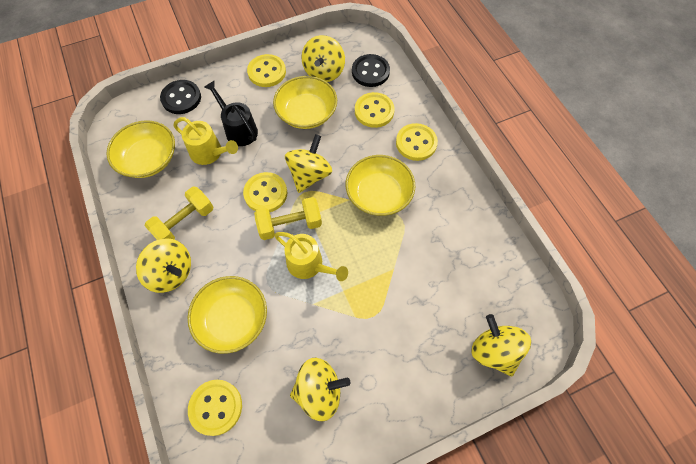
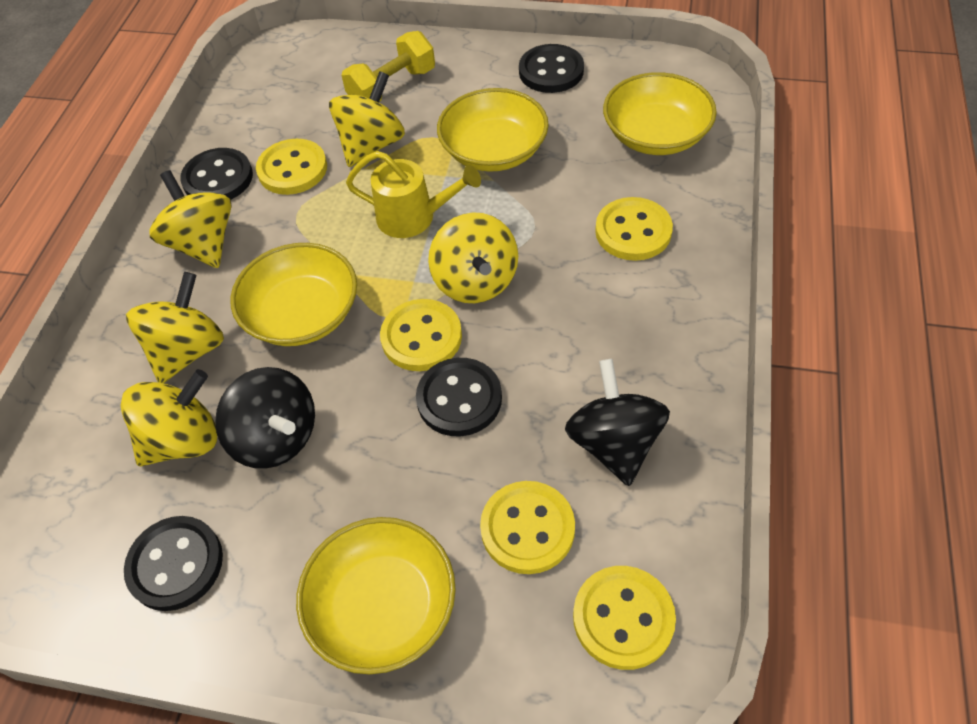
black button: 2 -> 4
black spinning top: 0 -> 2
black watering can: 1 -> 0
yellow dumbbell: 2 -> 1
yellow watering can: 2 -> 1

